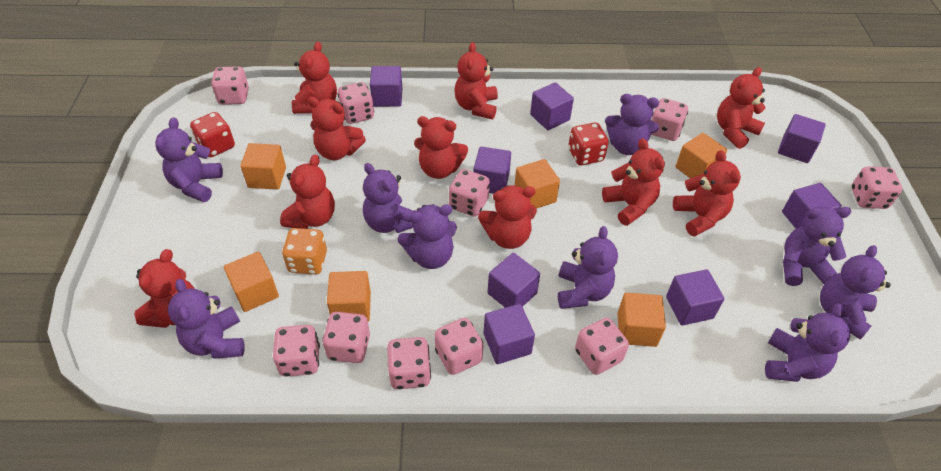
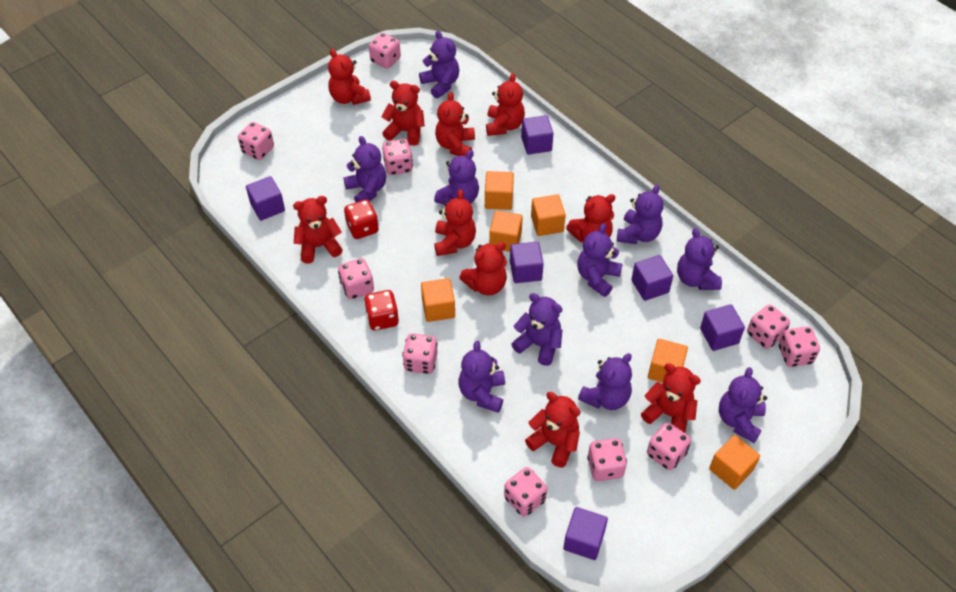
orange dice: 1 -> 0
purple cube: 8 -> 6
purple teddy bear: 9 -> 10

